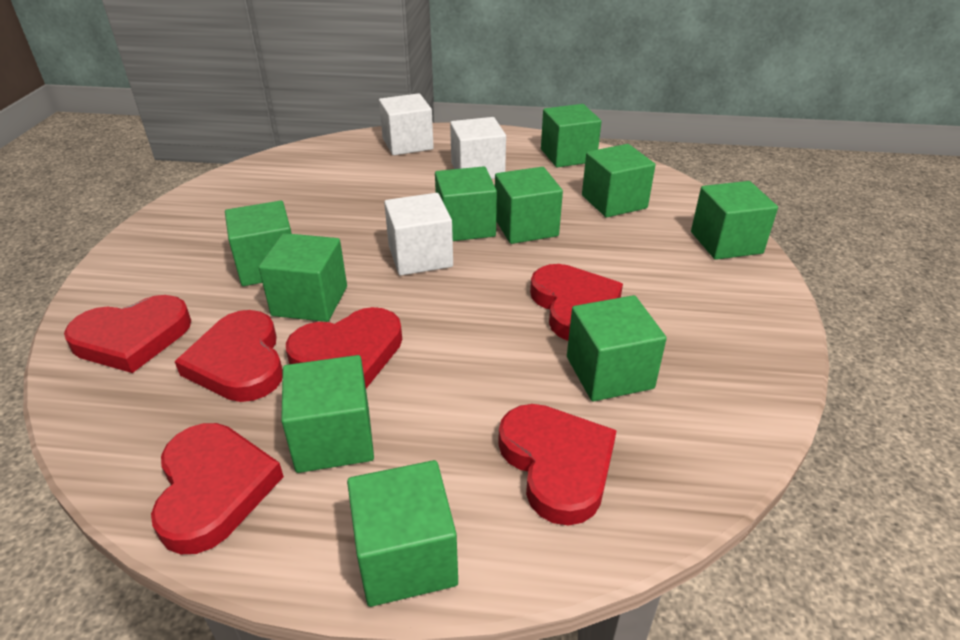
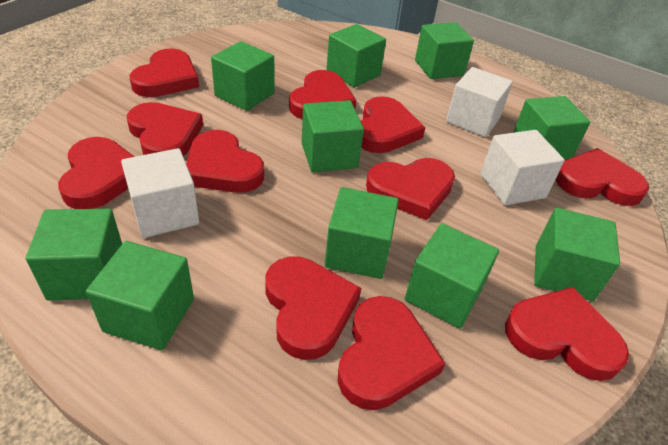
red heart: 6 -> 11

